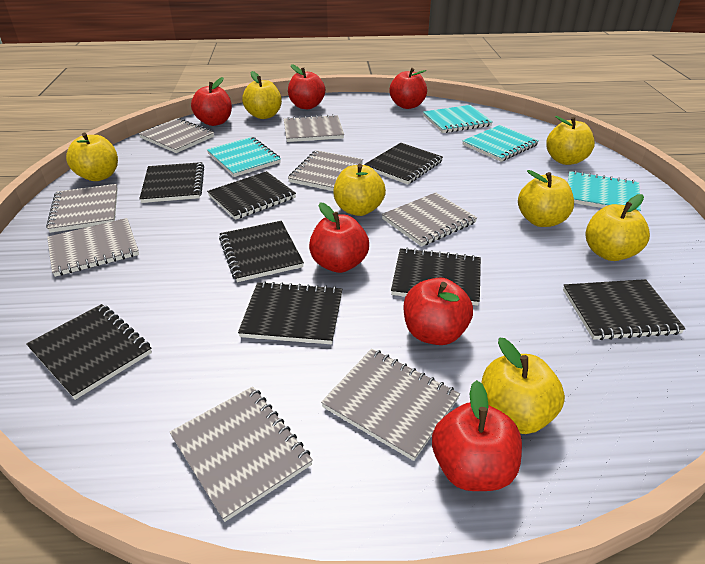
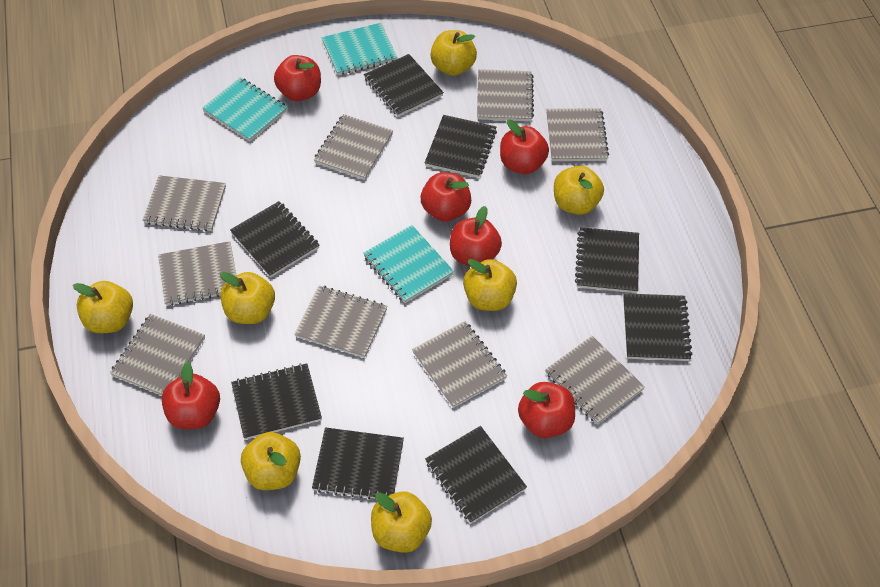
grey notebook: 8 -> 9
turquoise notebook: 4 -> 3

